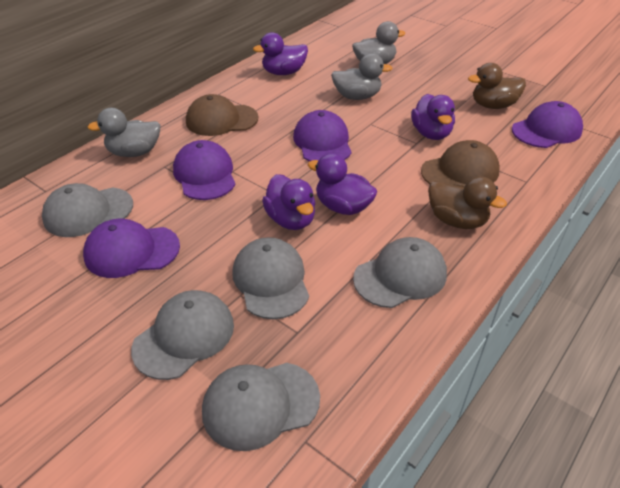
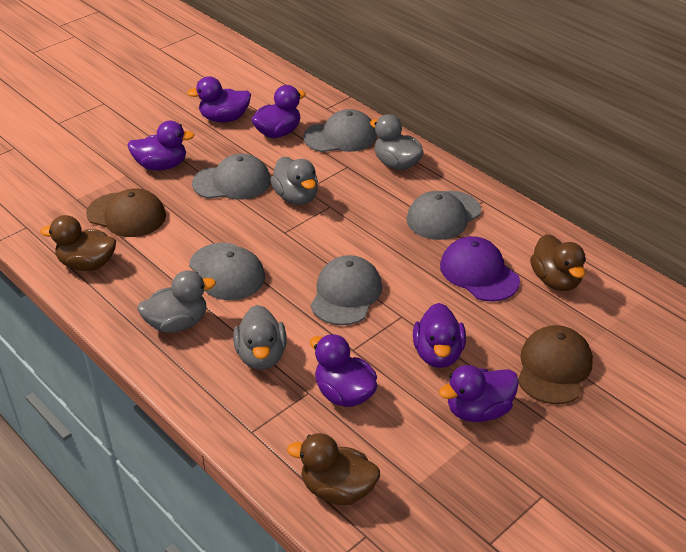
brown duck: 2 -> 3
grey duck: 3 -> 4
purple cap: 4 -> 1
purple duck: 4 -> 6

